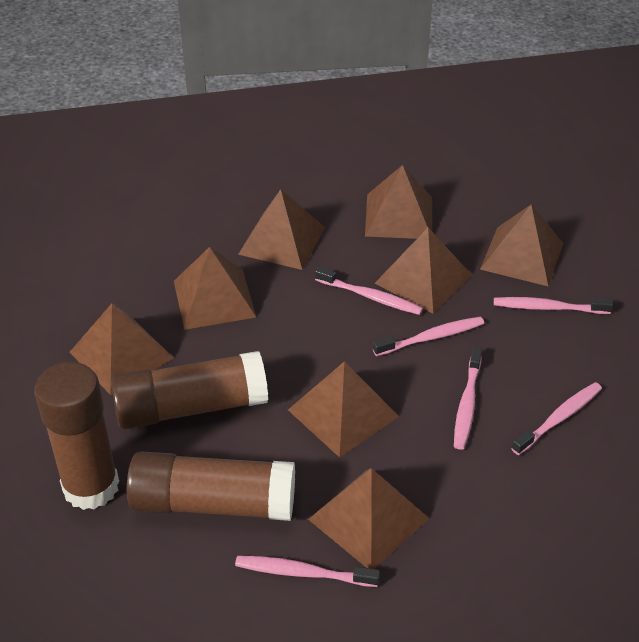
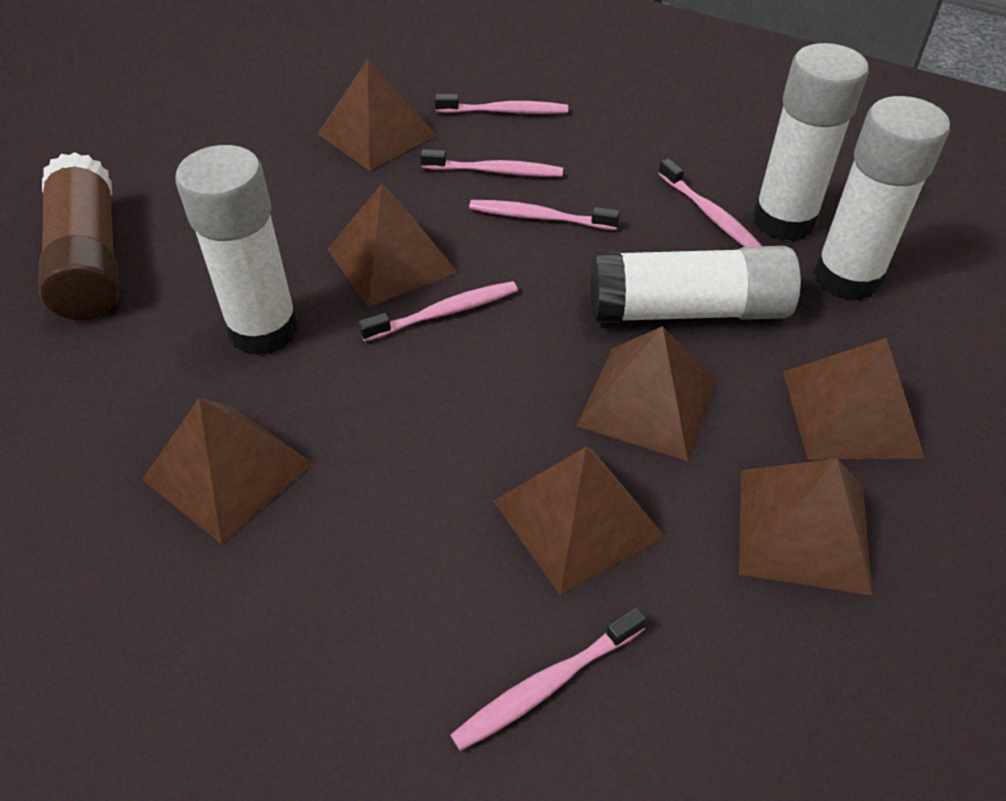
brown glue stick: 3 -> 1
brown pyramid: 8 -> 7
white glue stick: 0 -> 4

